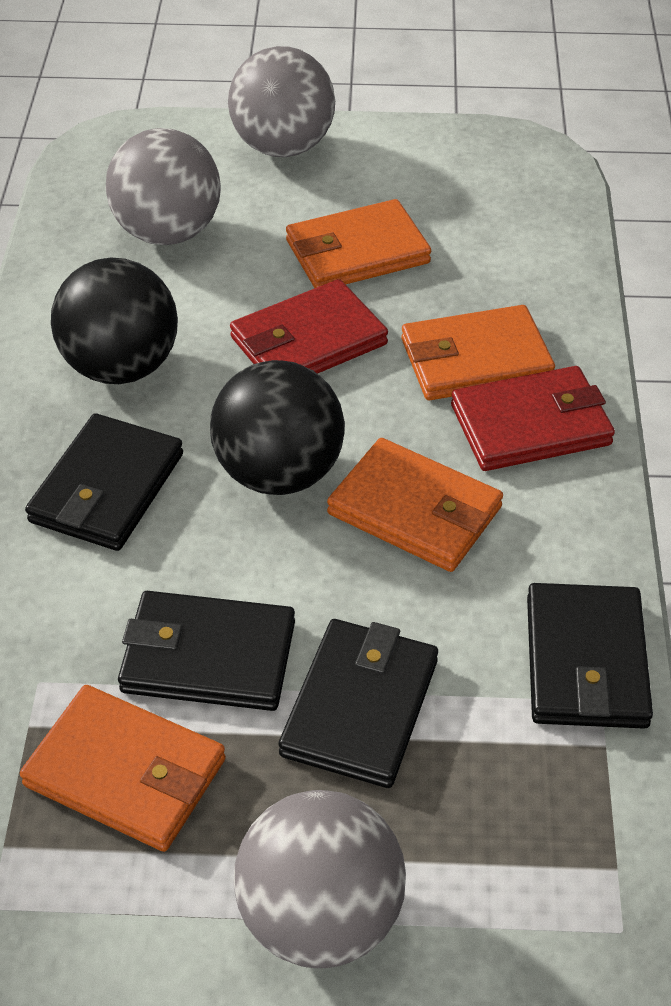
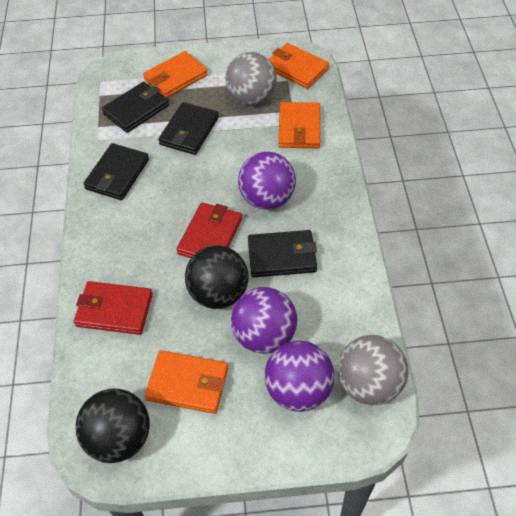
grey ball: 3 -> 2
purple ball: 0 -> 3

